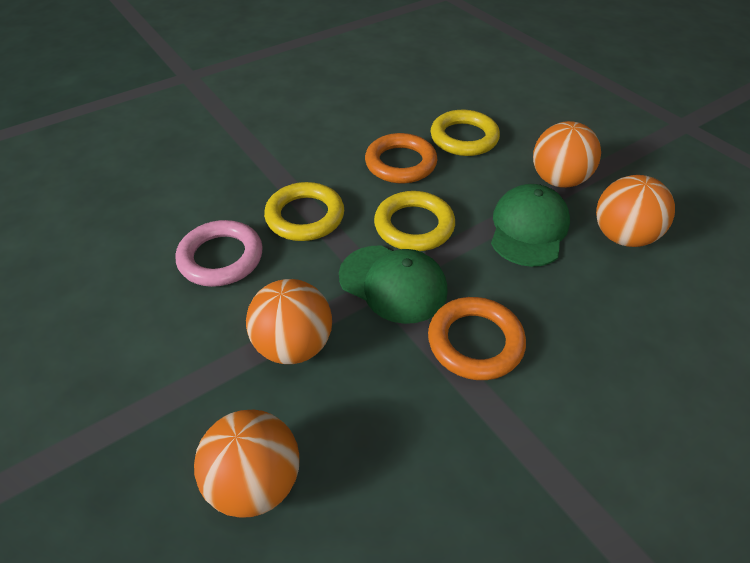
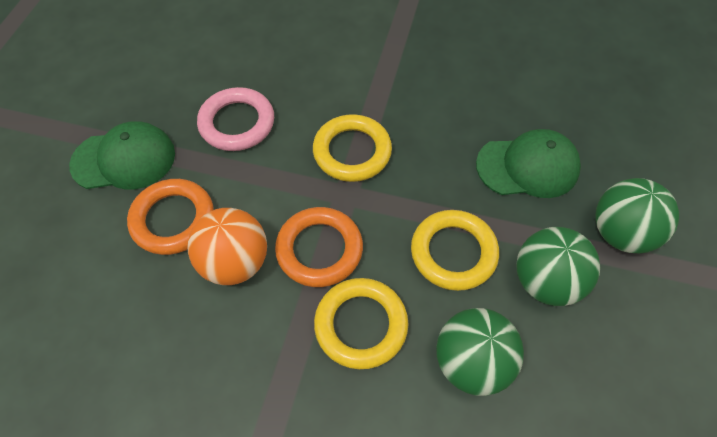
green ball: 0 -> 3
orange ball: 4 -> 1

